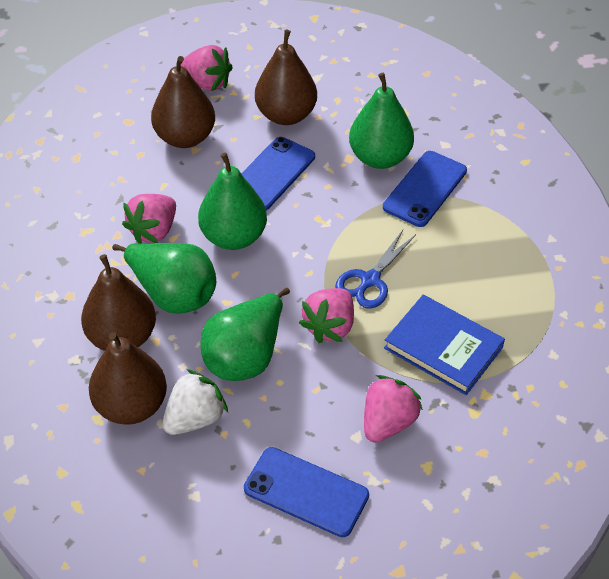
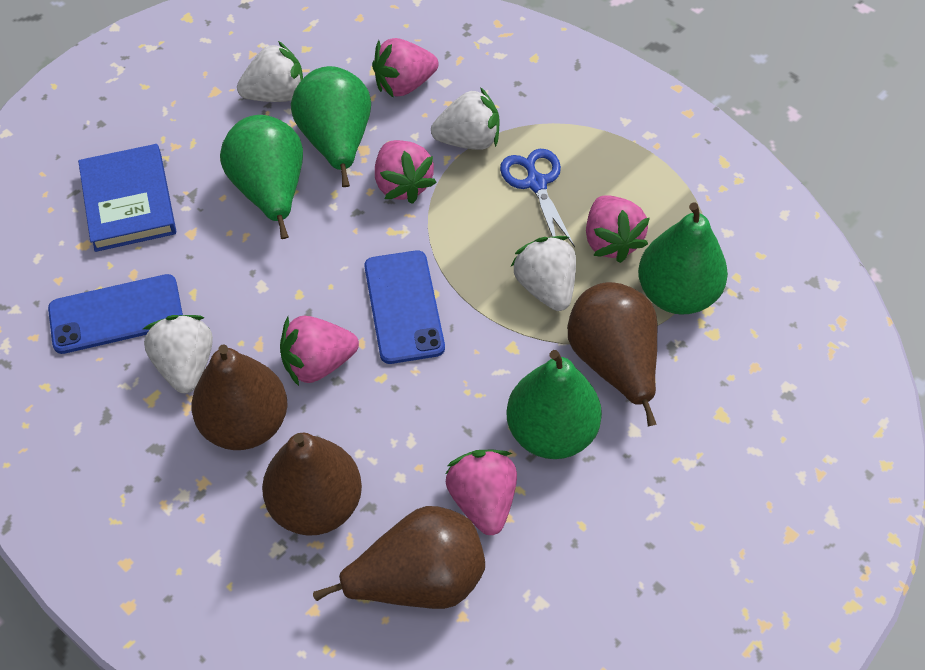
blue phone: 3 -> 2
pink strawberry: 4 -> 5
white strawberry: 1 -> 4

